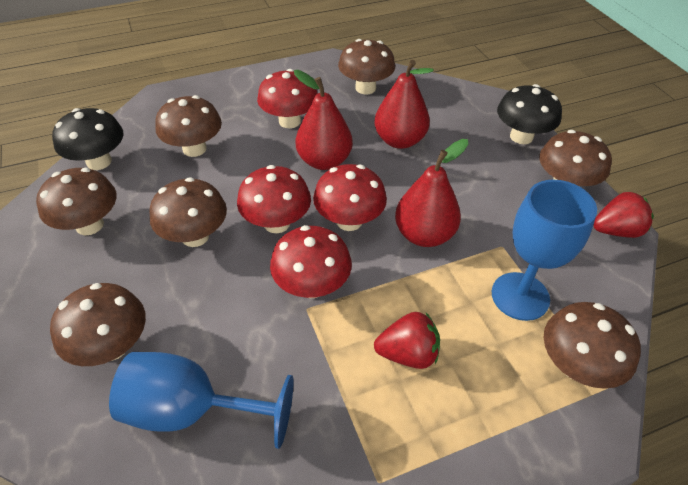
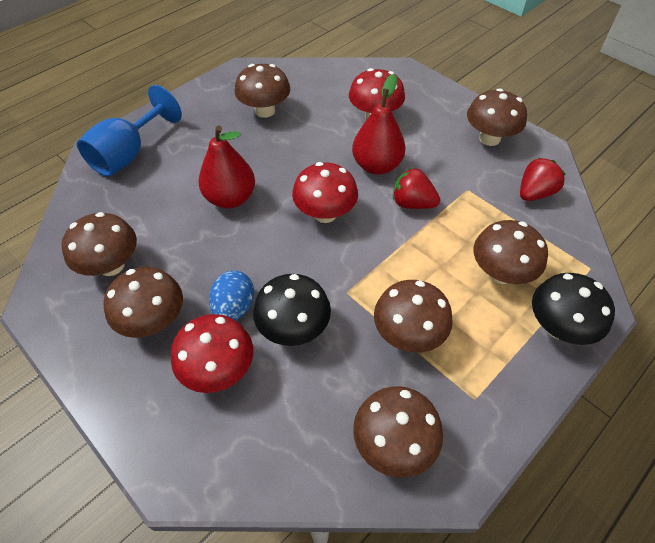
blue egg: 0 -> 1
blue goblet: 2 -> 1
red mushroom: 4 -> 3
red pear: 3 -> 2

